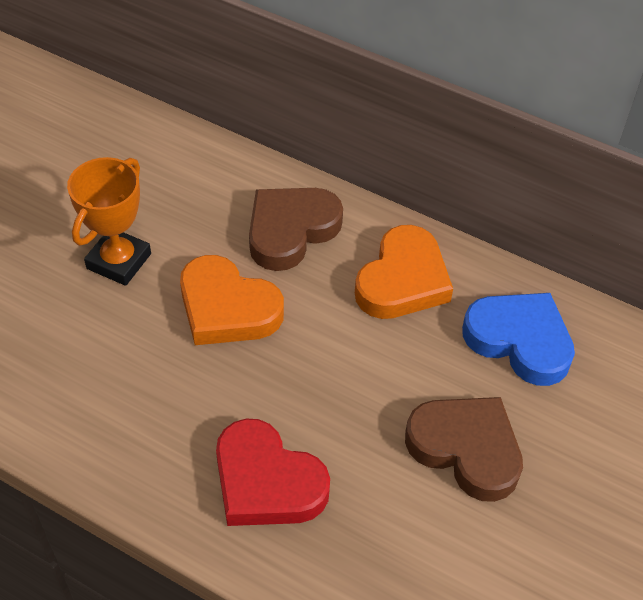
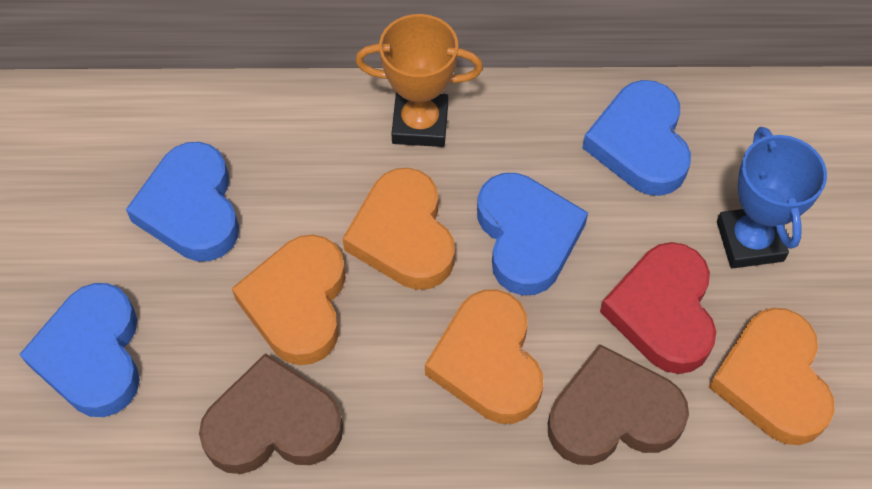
blue heart: 1 -> 4
blue trophy: 0 -> 1
orange heart: 2 -> 4

